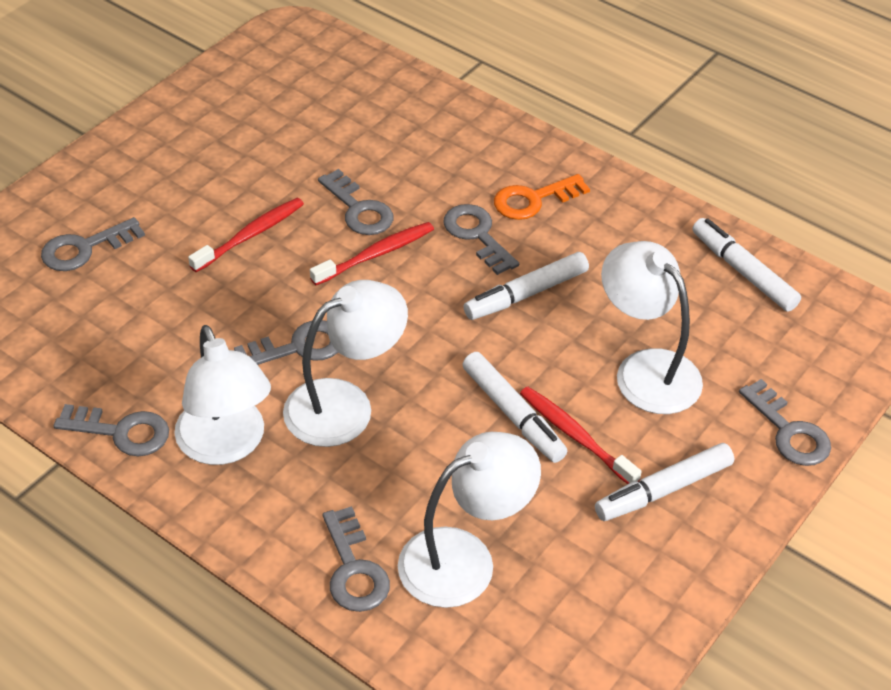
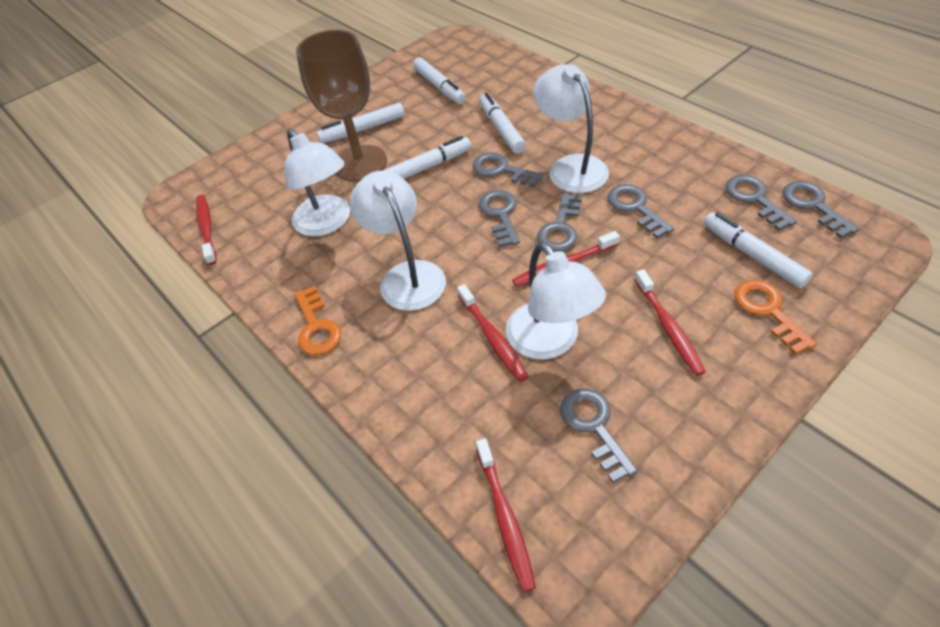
brown goblet: 0 -> 1
orange key: 1 -> 2
red toothbrush: 3 -> 5
white marker: 4 -> 5

